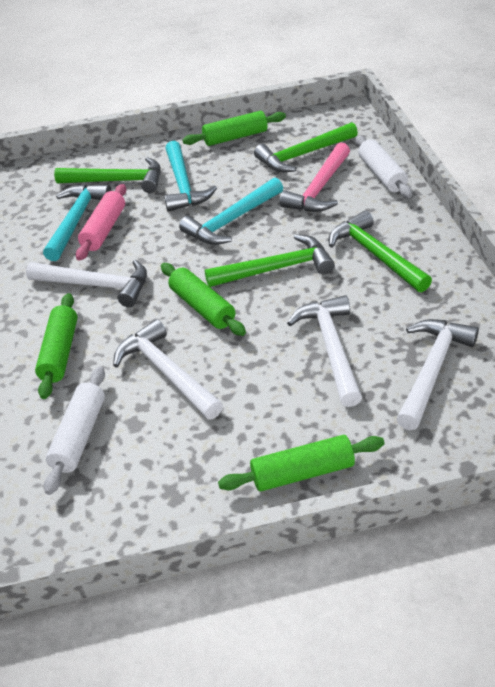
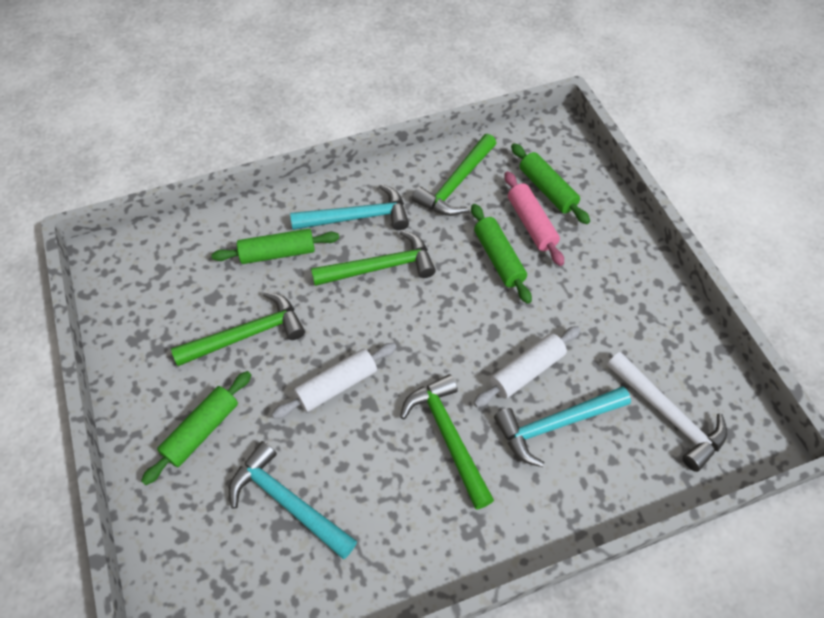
pink hammer: 1 -> 0
white hammer: 4 -> 1

